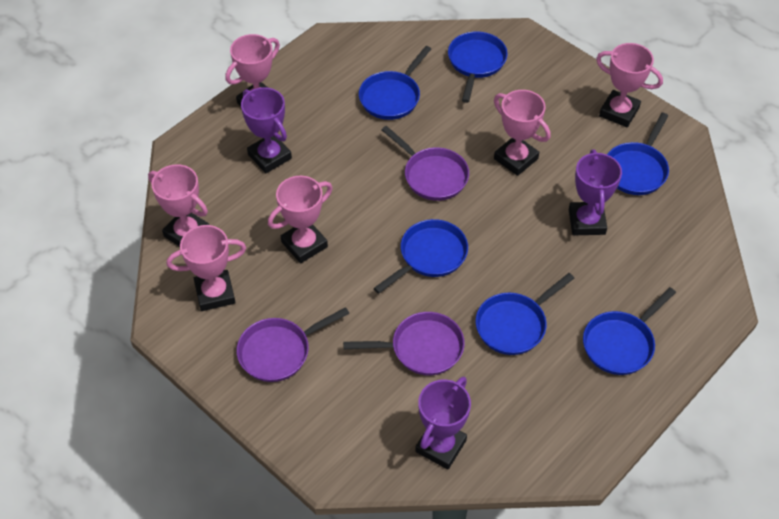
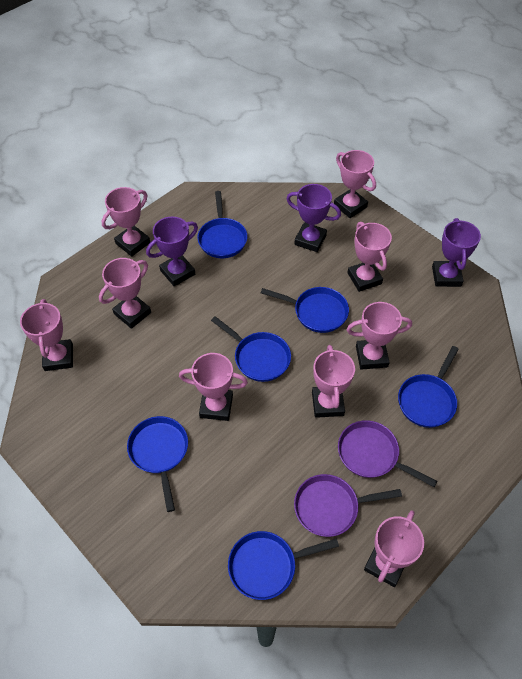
pink trophy: 6 -> 9
purple pan: 3 -> 2

